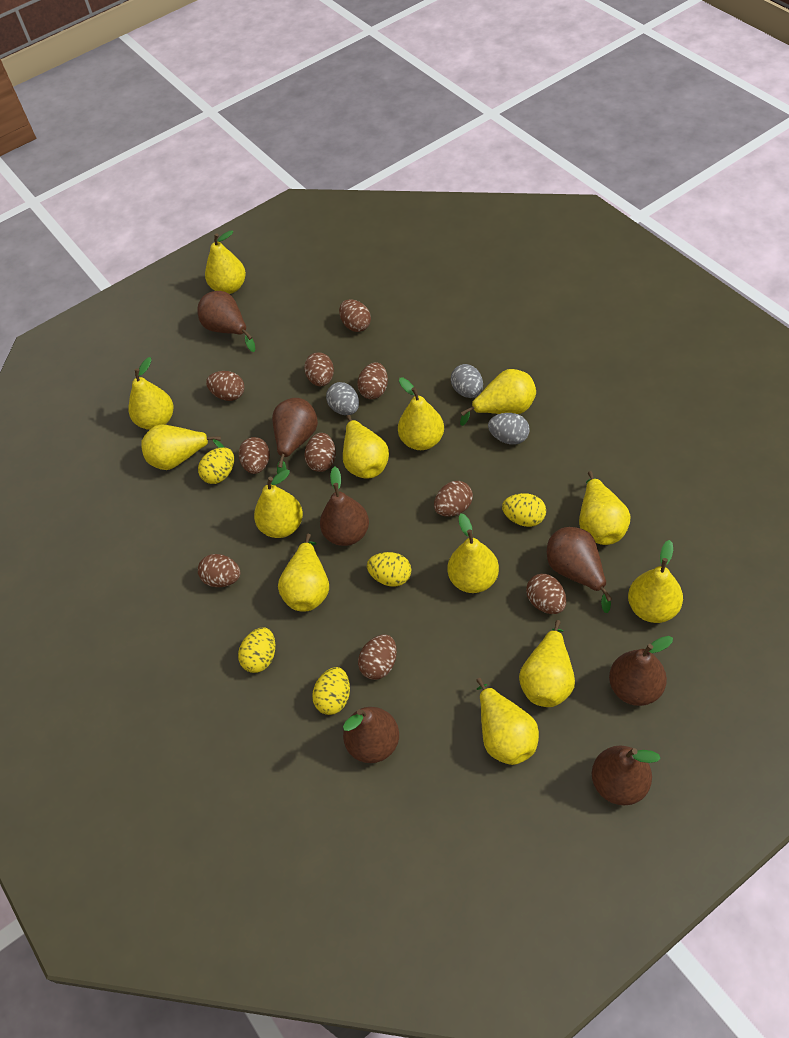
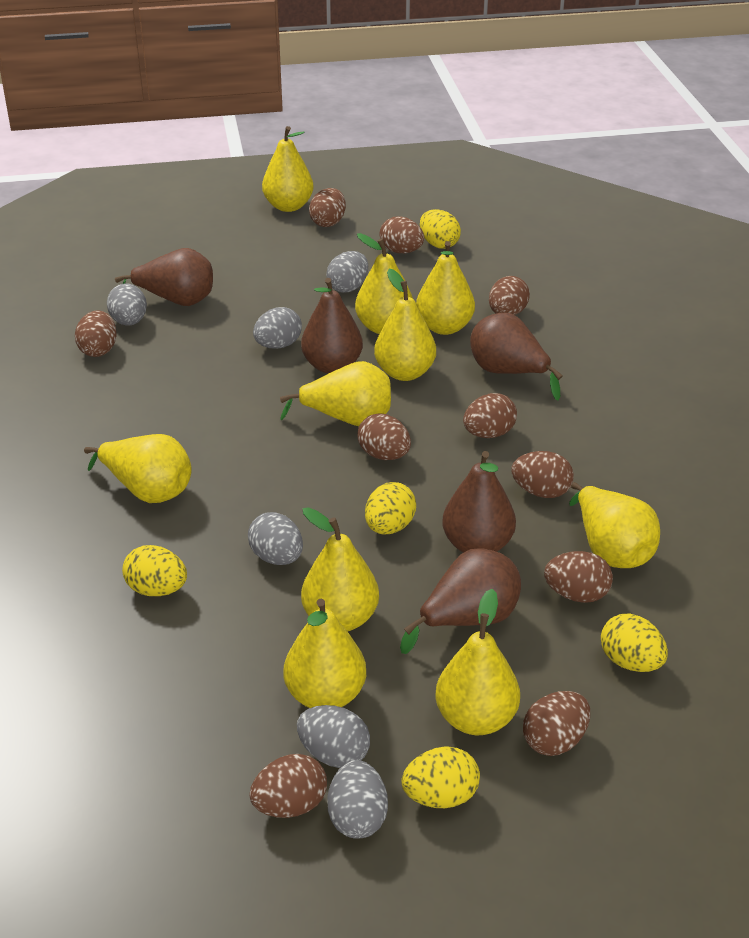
brown pear: 7 -> 5
grey egg: 3 -> 6
yellow pear: 13 -> 10

